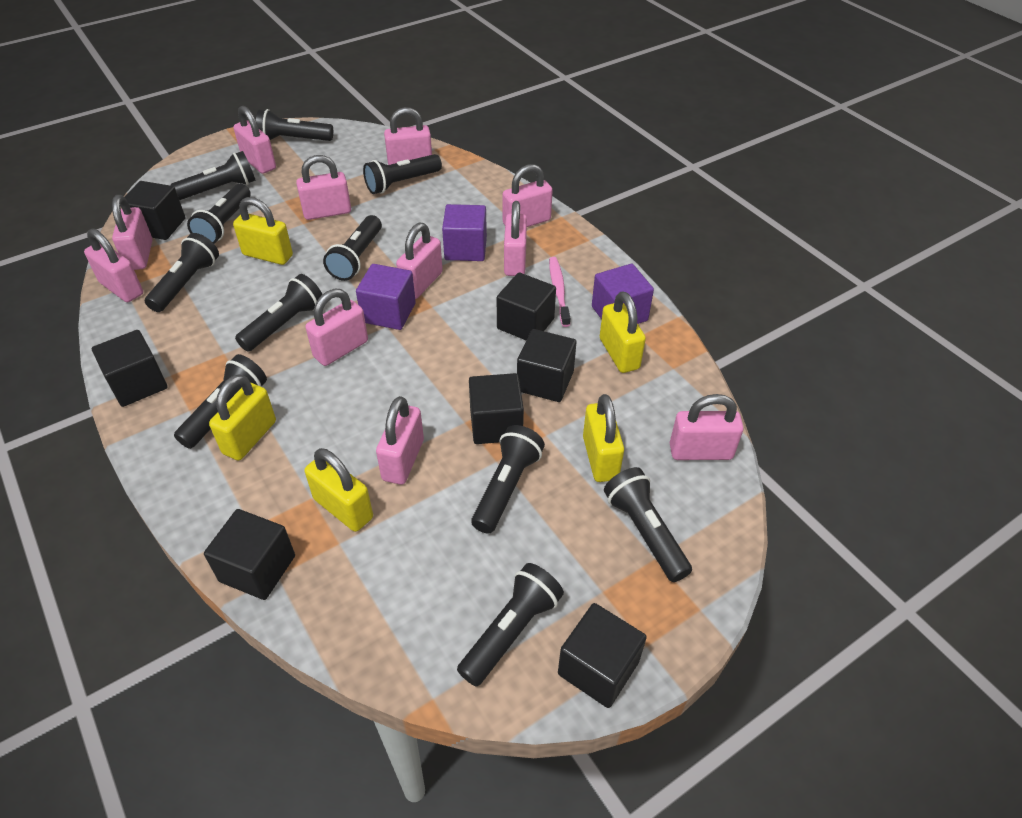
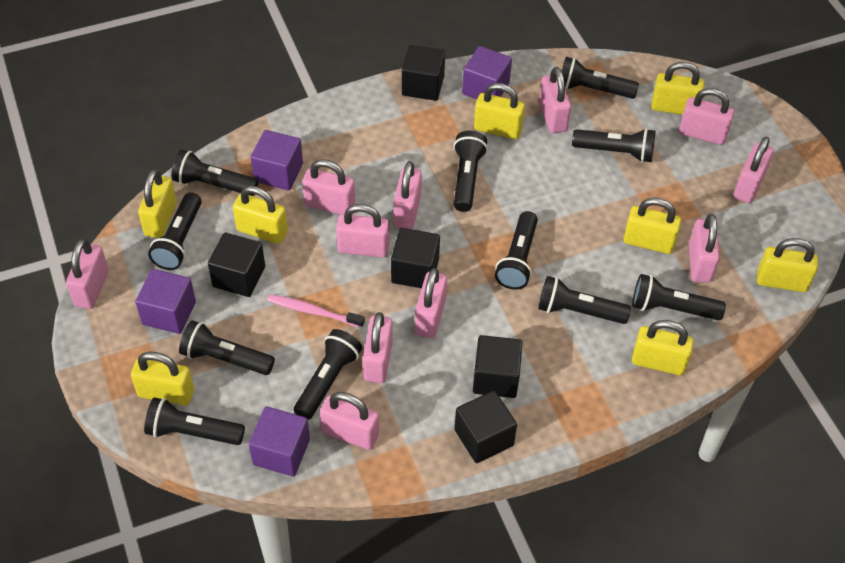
black cube: 7 -> 5
purple cube: 3 -> 4
yellow padlock: 5 -> 8

